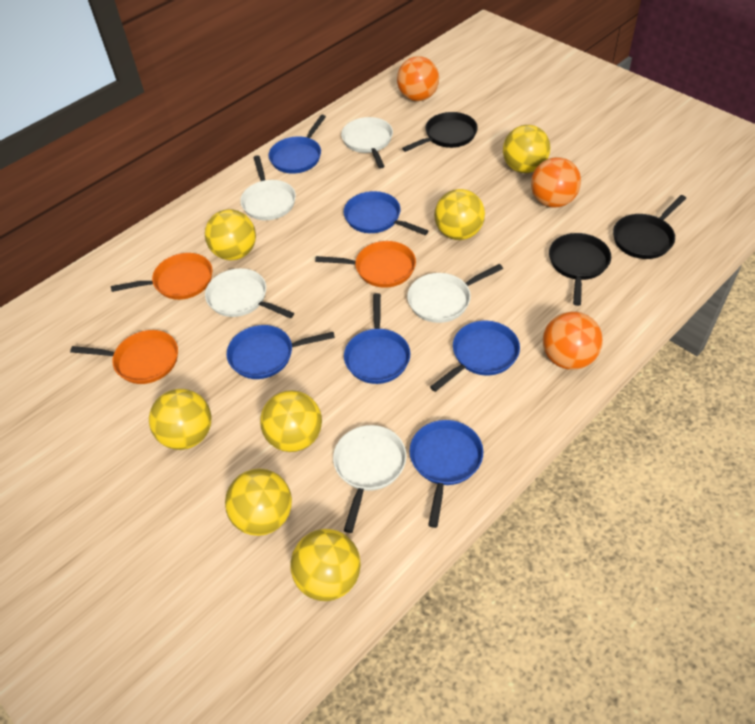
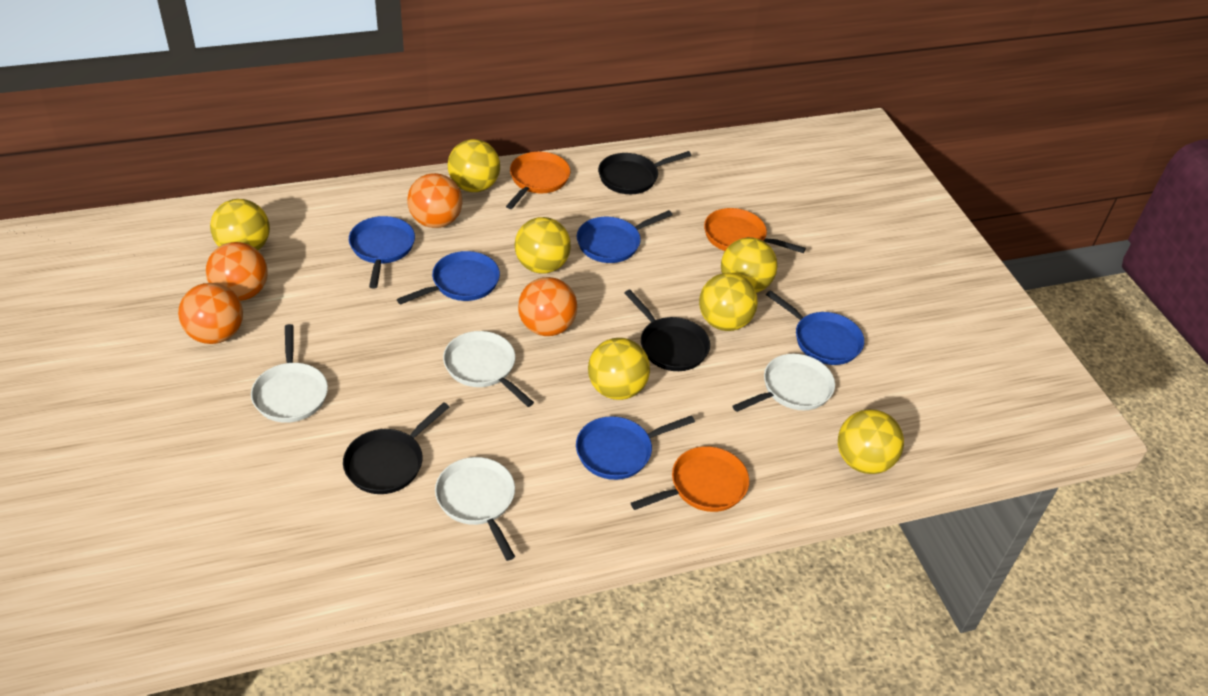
blue pan: 6 -> 5
orange ball: 3 -> 4
white pan: 5 -> 4

